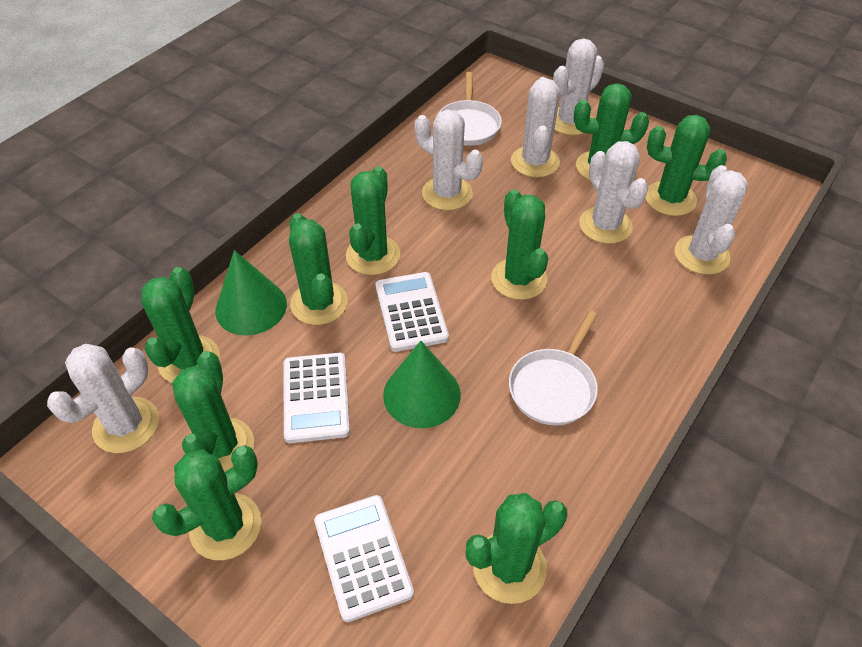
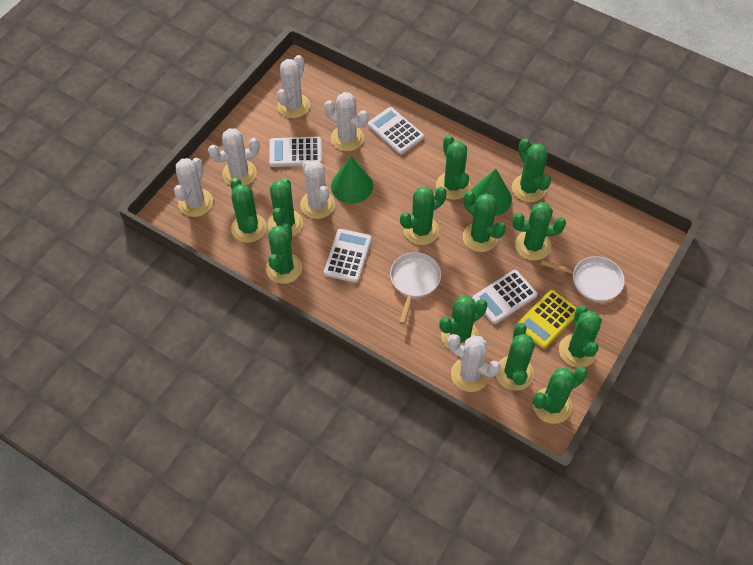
green cactus: 9 -> 12
white calculator: 3 -> 4
yellow calculator: 0 -> 1

